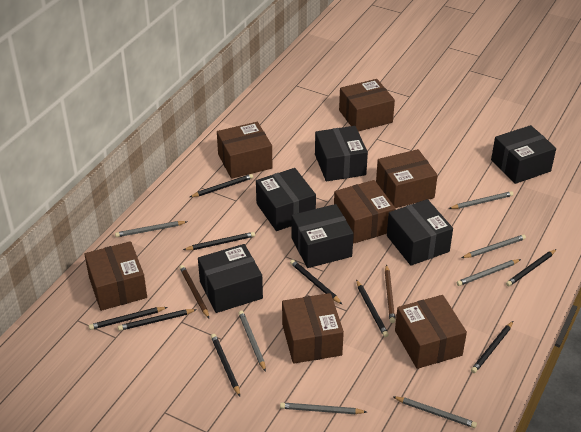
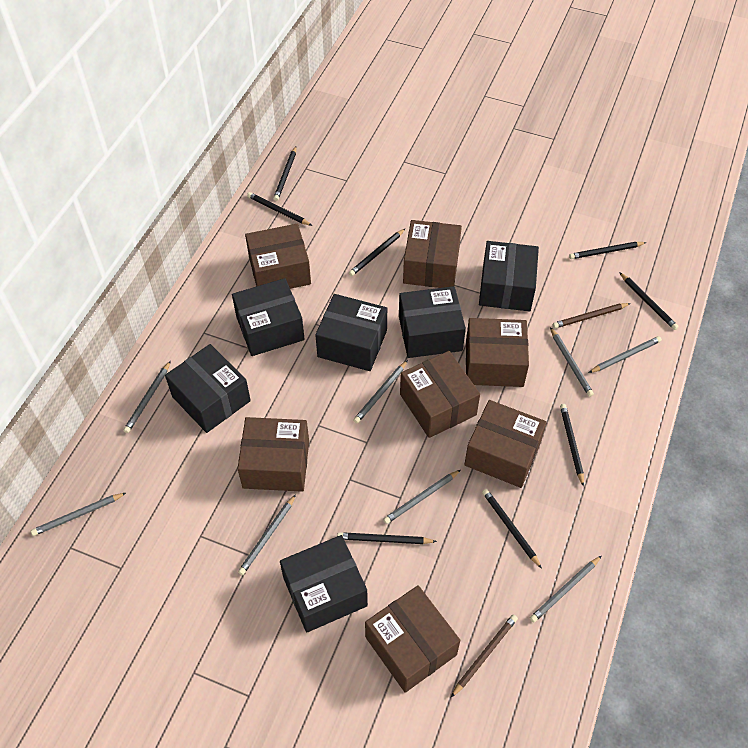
black pencil: 9 -> 8
grey pencil: 7 -> 8

